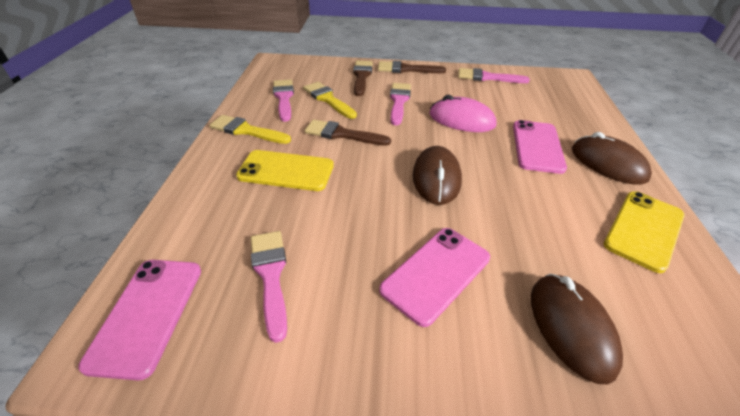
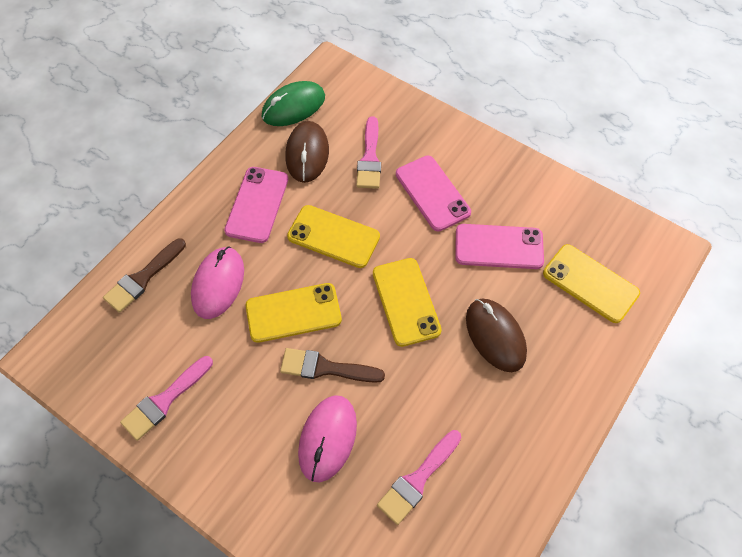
brown brush: 3 -> 2
brown mouse: 3 -> 2
green mouse: 0 -> 1
pink brush: 4 -> 3
pink mouse: 1 -> 2
yellow brush: 2 -> 0
yellow phone: 2 -> 4

